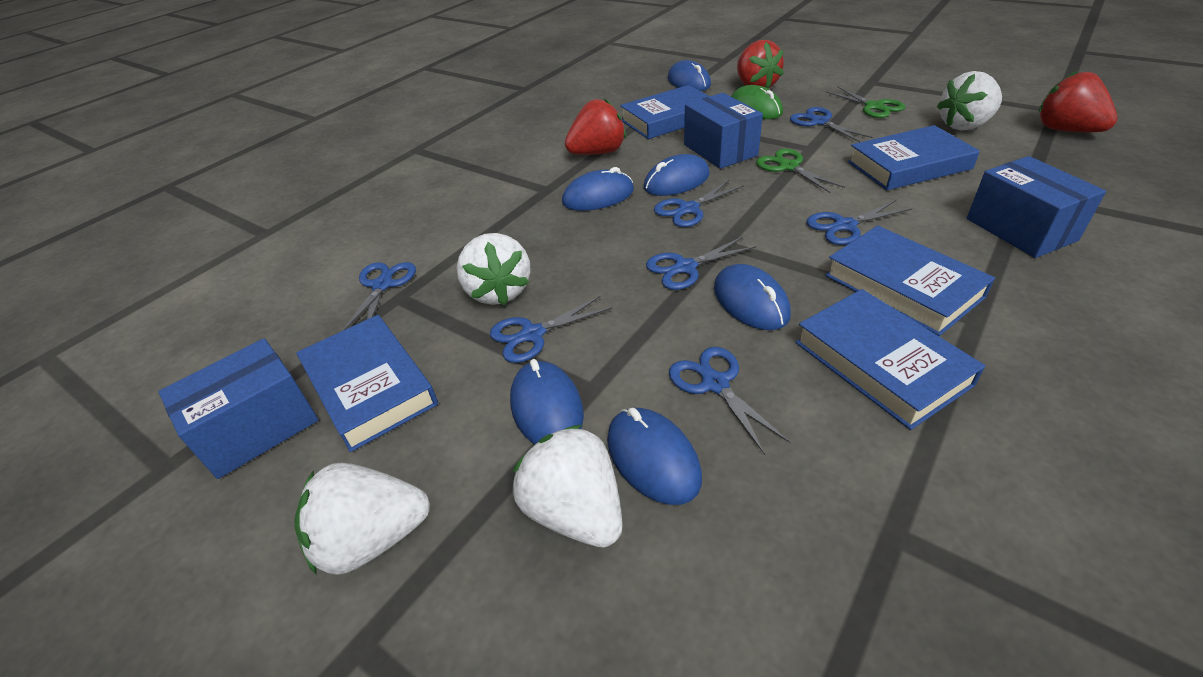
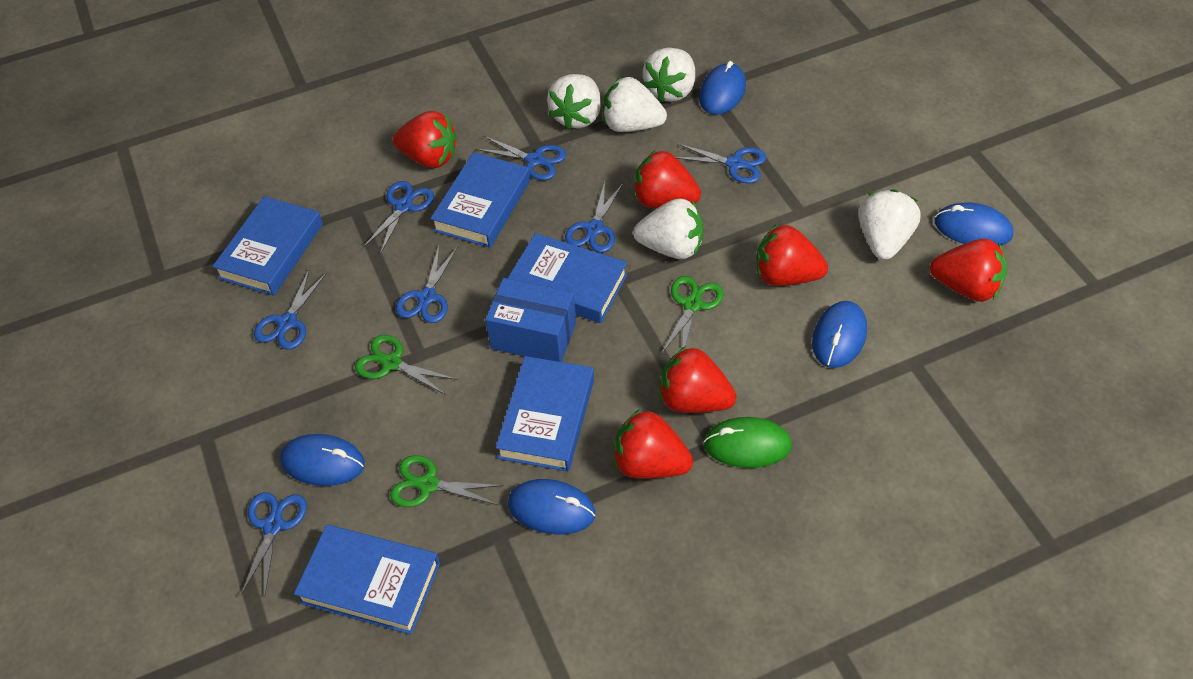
blue box: 3 -> 1
blue mouse: 6 -> 5
green scissors: 2 -> 3
red strawberry: 3 -> 6
white strawberry: 4 -> 5

